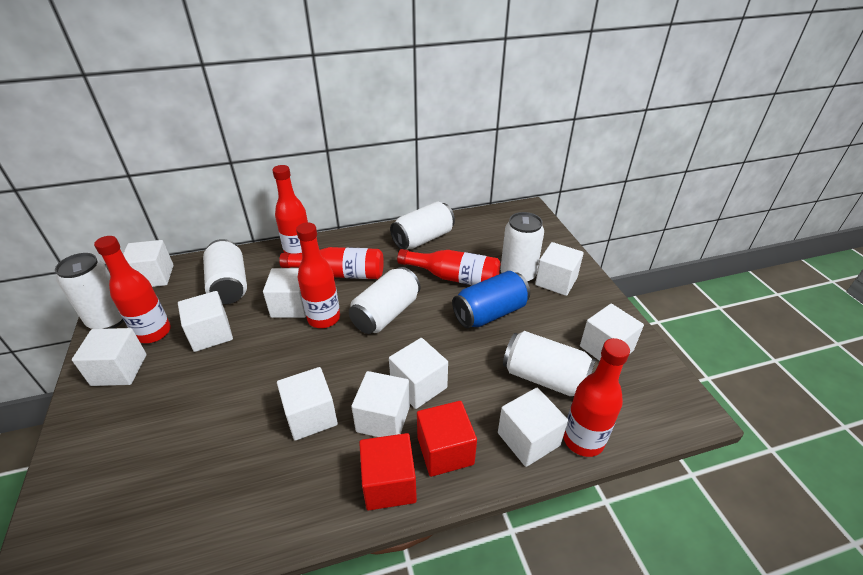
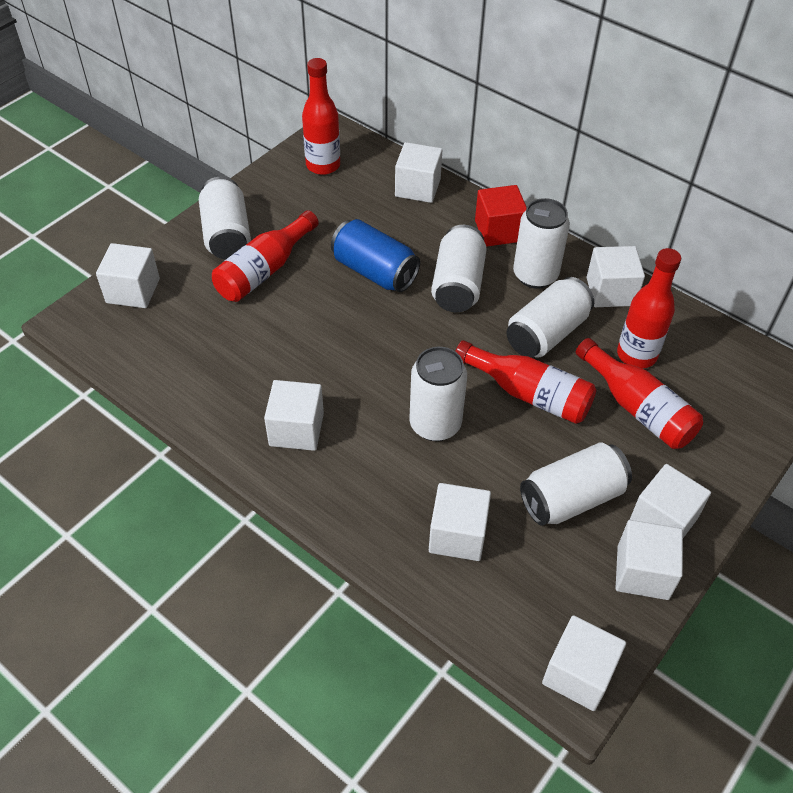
red bottle: 6 -> 5
red cube: 2 -> 1
white cube: 10 -> 8

